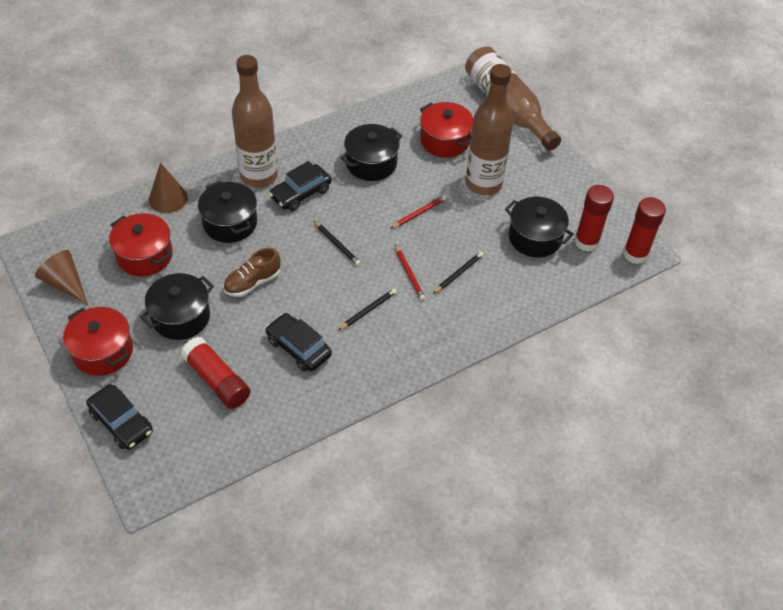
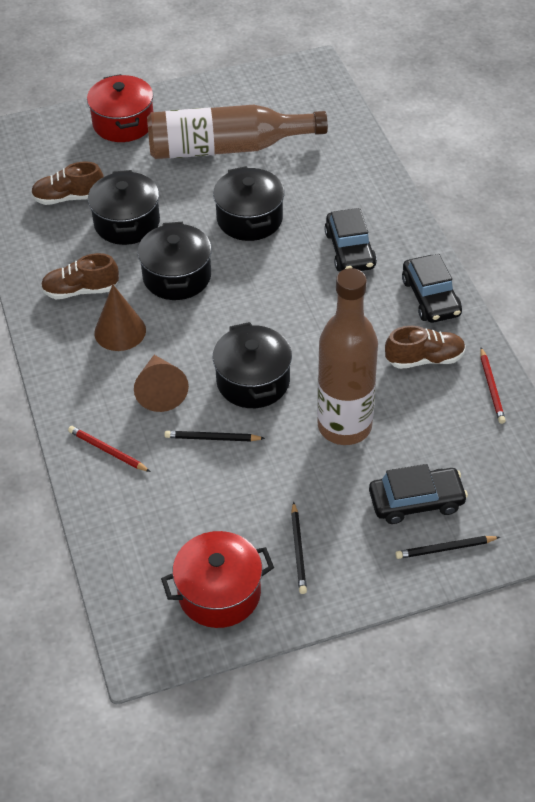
brown bottle: 3 -> 2
brown shoe: 1 -> 3
red glue stick: 3 -> 0
red pot: 3 -> 2

